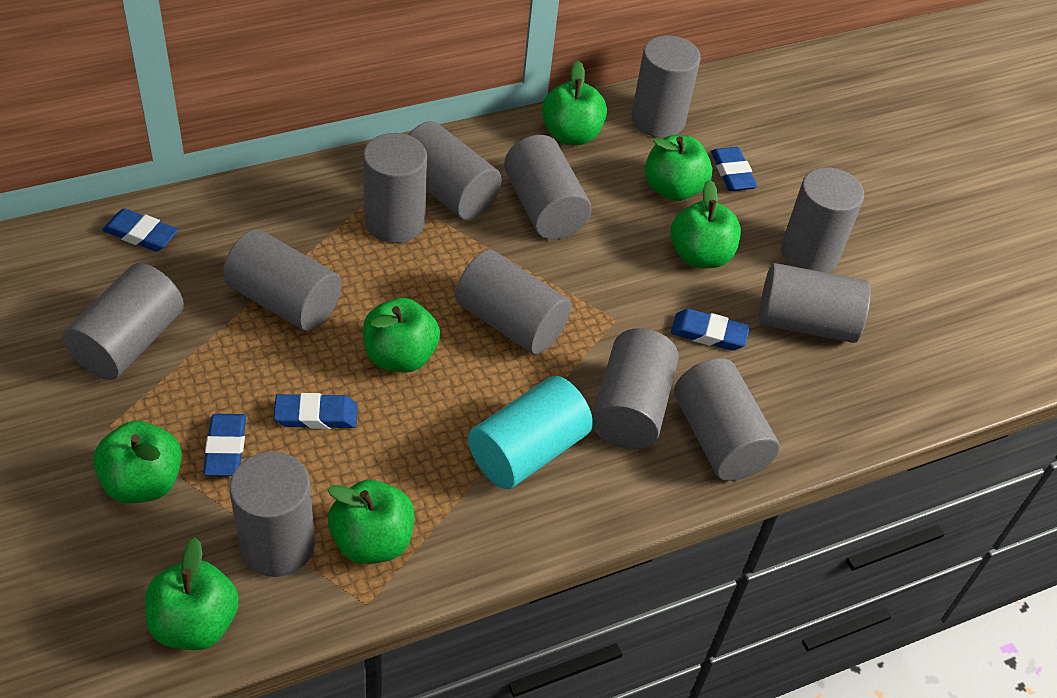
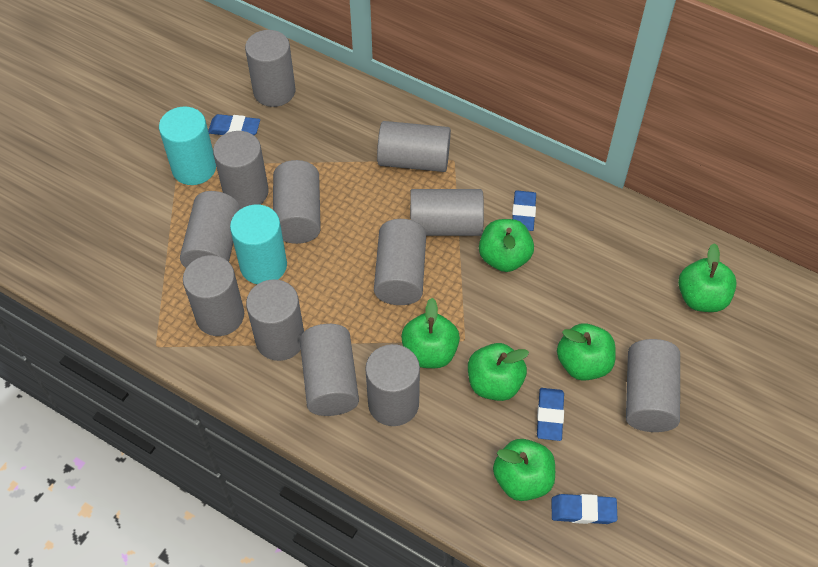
blue eraser: 5 -> 4
green apple: 7 -> 6
turquoise cylinder: 1 -> 2

